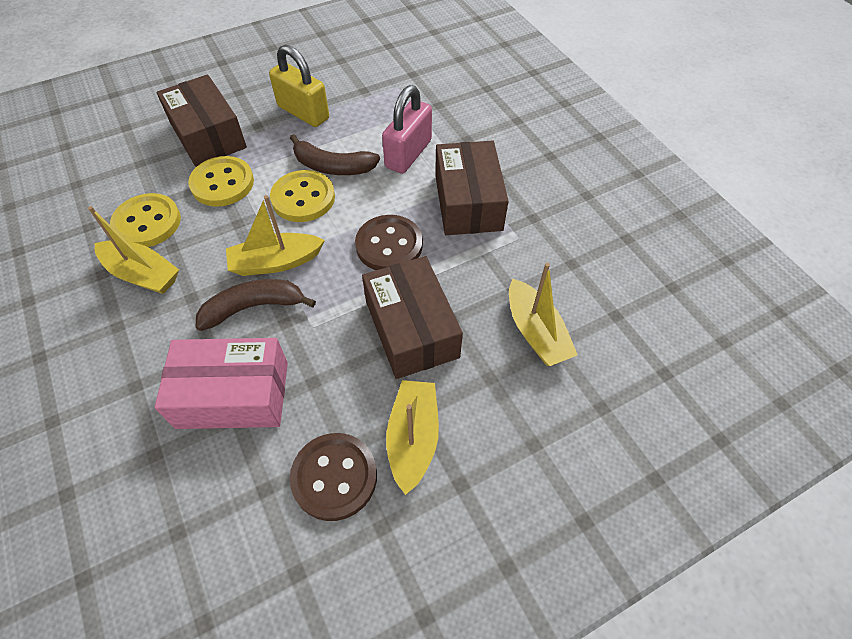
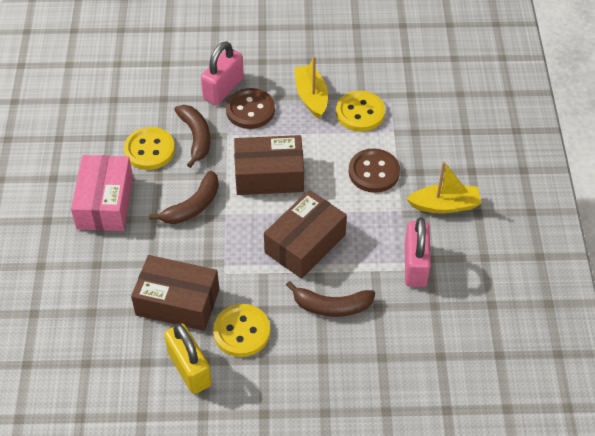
brown banana: 2 -> 3
pink padlock: 1 -> 2
yellow boat: 4 -> 2

